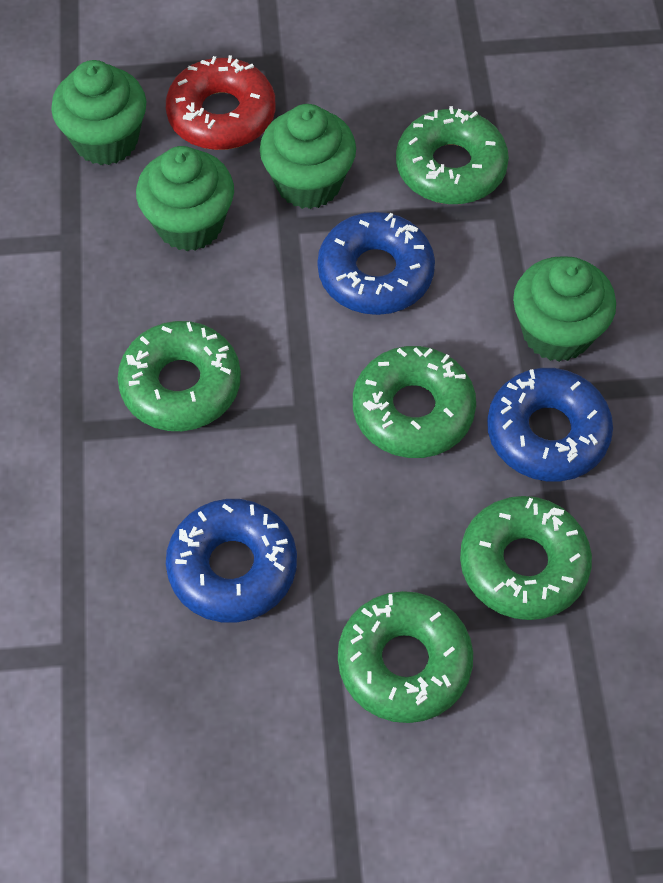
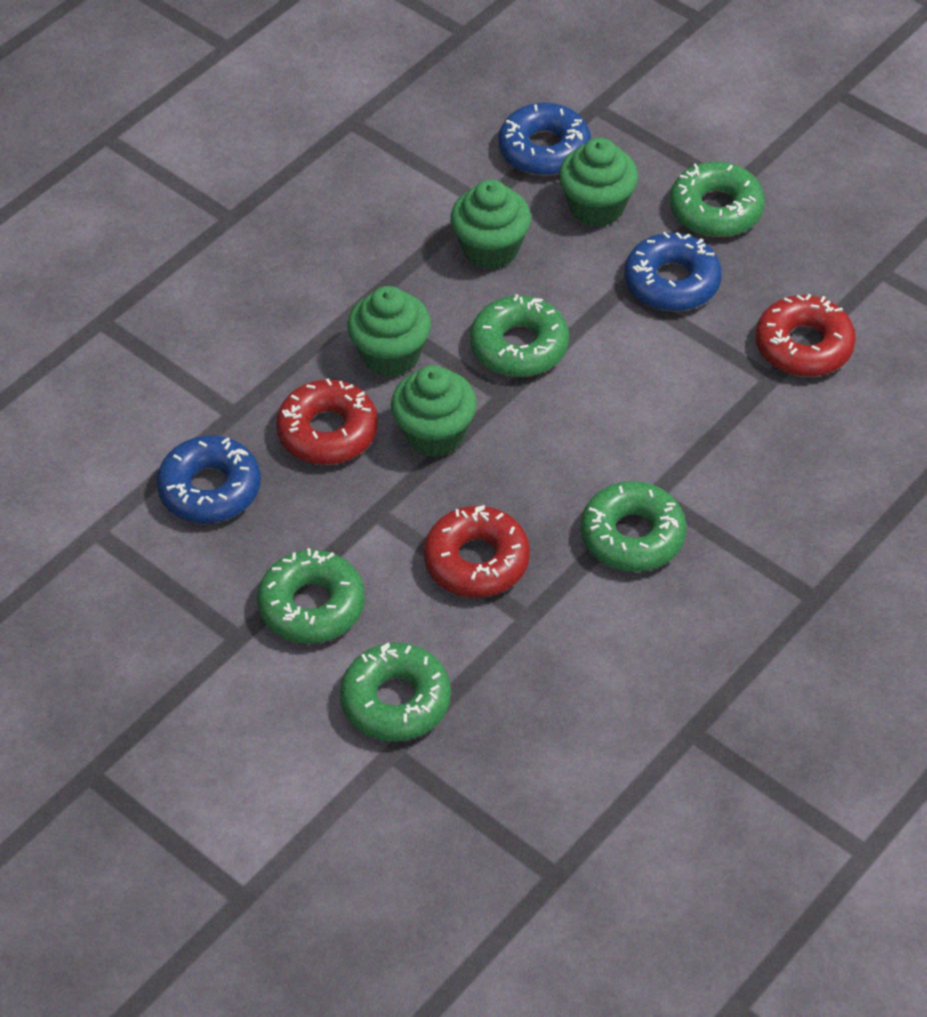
red donut: 1 -> 3

